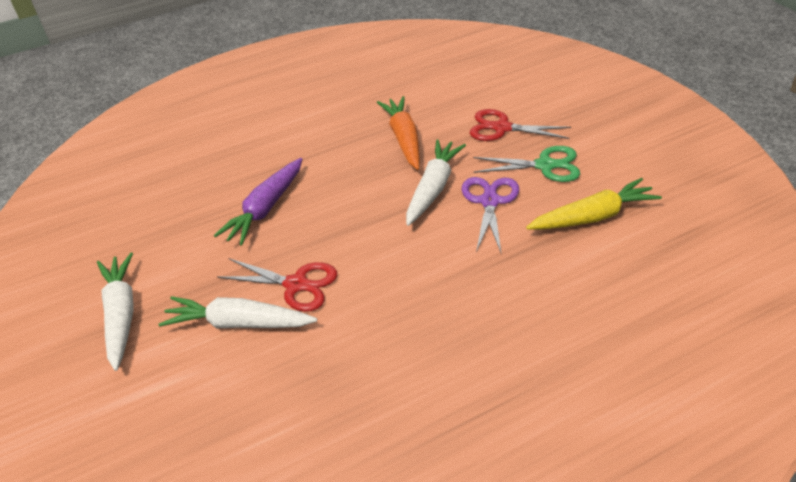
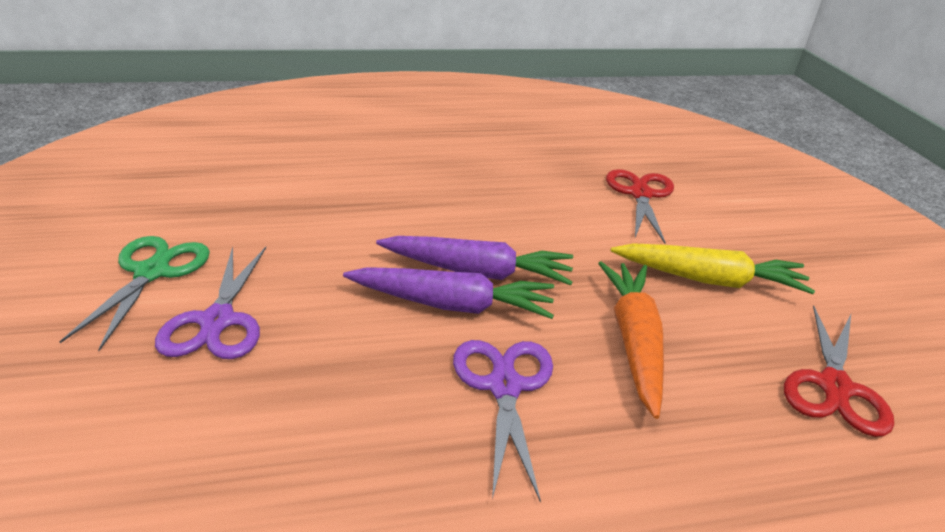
purple carrot: 1 -> 2
purple scissors: 1 -> 2
white carrot: 3 -> 0

